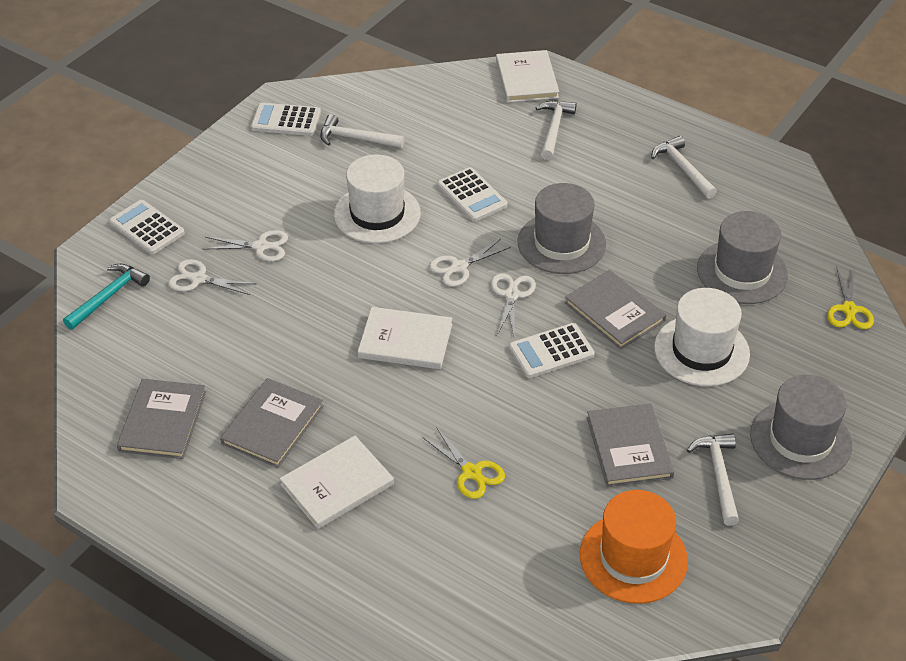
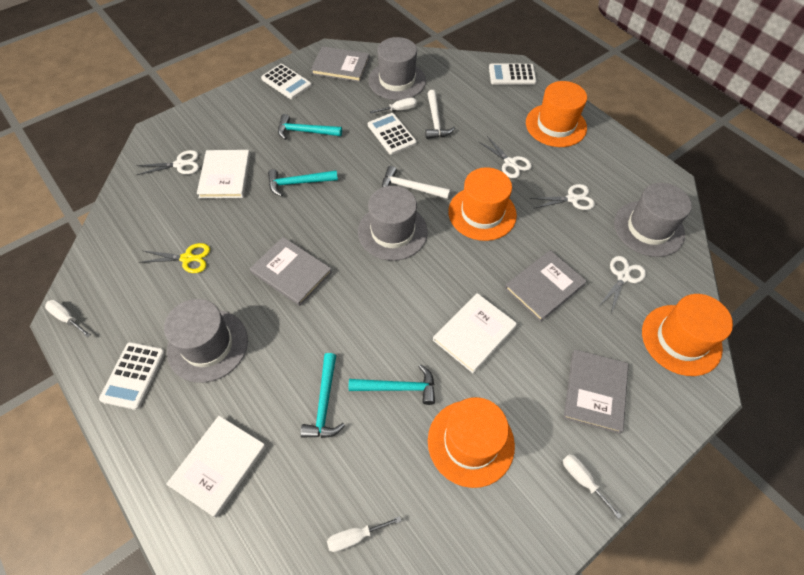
grey hat: 3 -> 4
orange hat: 1 -> 4
turquoise hammer: 1 -> 4
white hammer: 4 -> 2
white hat: 2 -> 0
white screwdriver: 0 -> 4
yellow scissors: 2 -> 1

